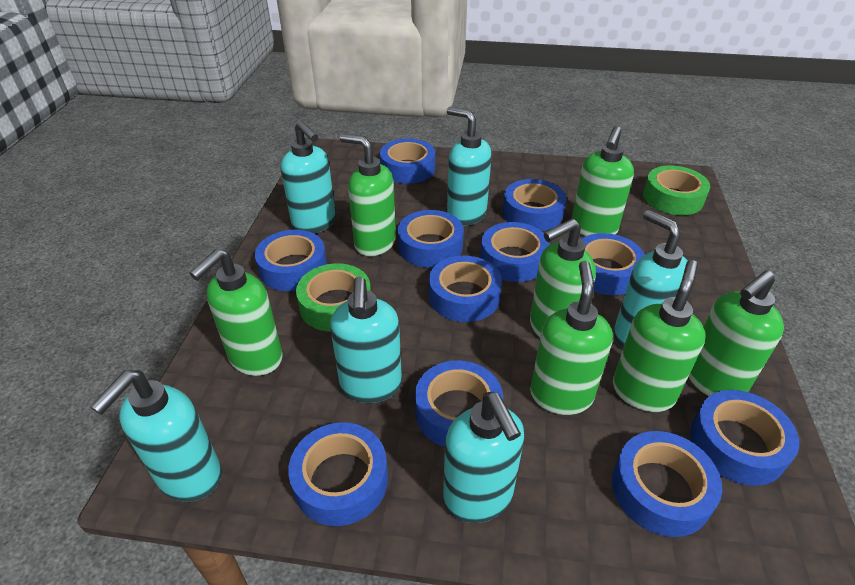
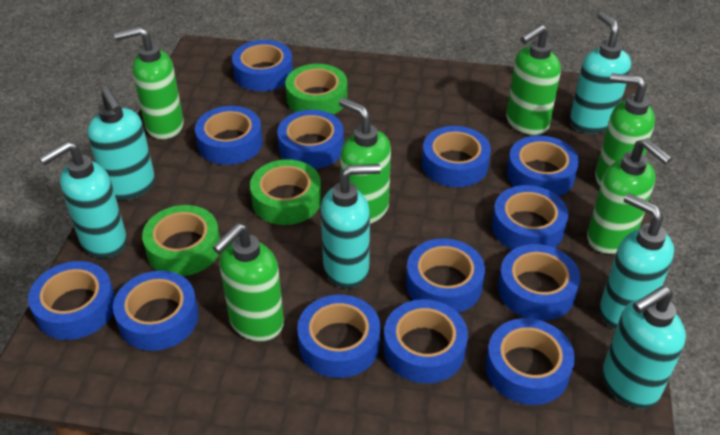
blue tape: 11 -> 13
green soap dispenser: 7 -> 6
green tape: 2 -> 3

